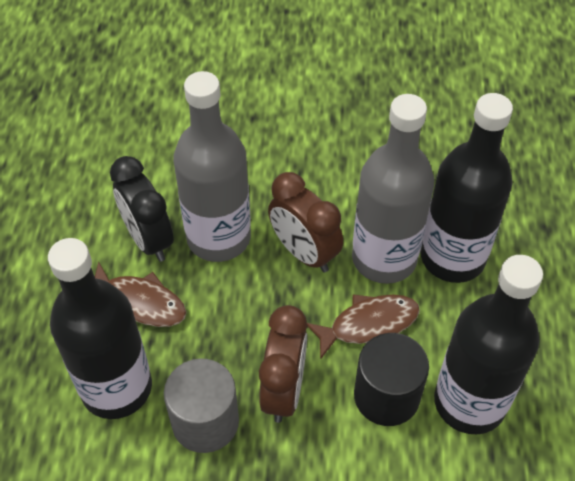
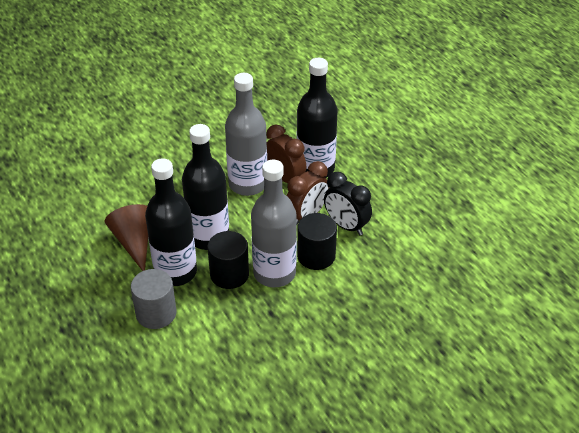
black cylinder: 1 -> 2
brown cone: 0 -> 1
brown fish: 2 -> 0

